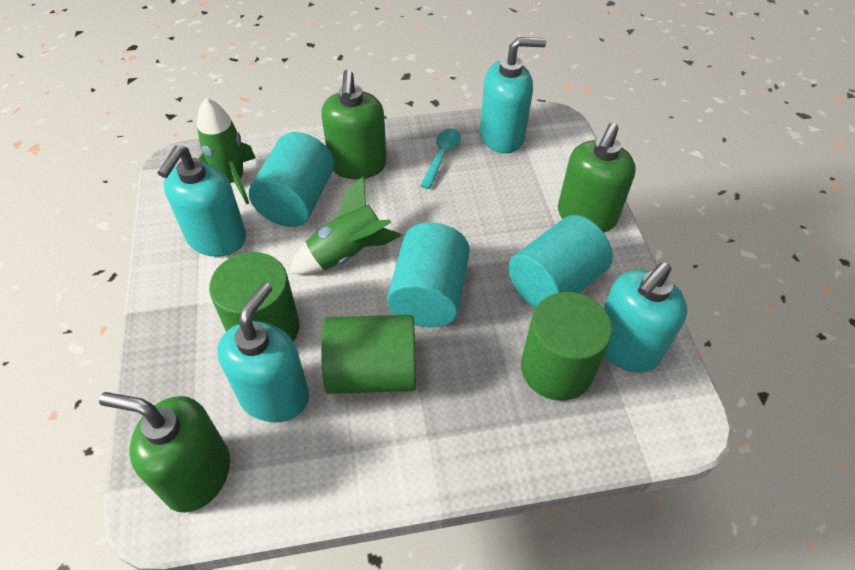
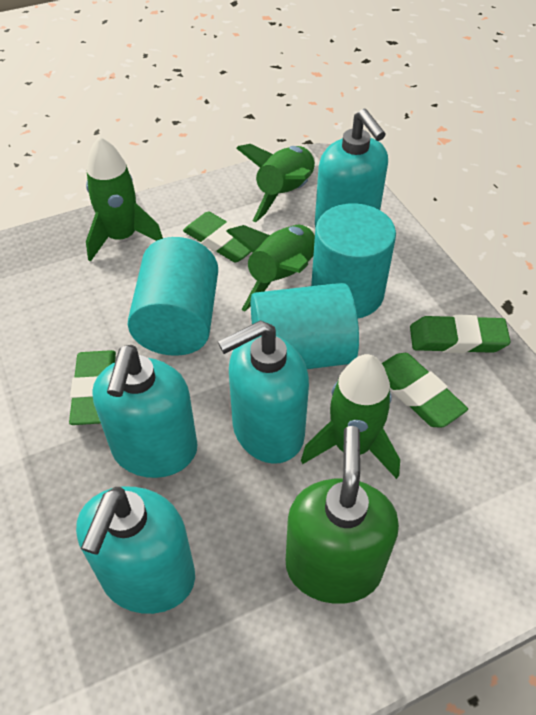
green cylinder: 3 -> 0
green eraser: 0 -> 4
green rocket: 2 -> 4
green soap dispenser: 3 -> 1
turquoise spoon: 1 -> 0

